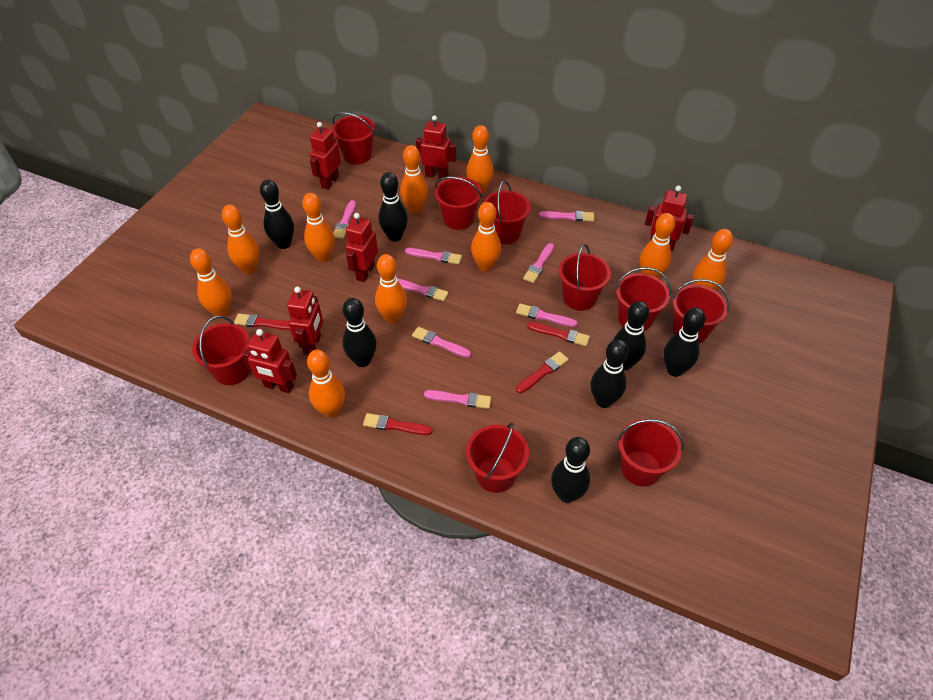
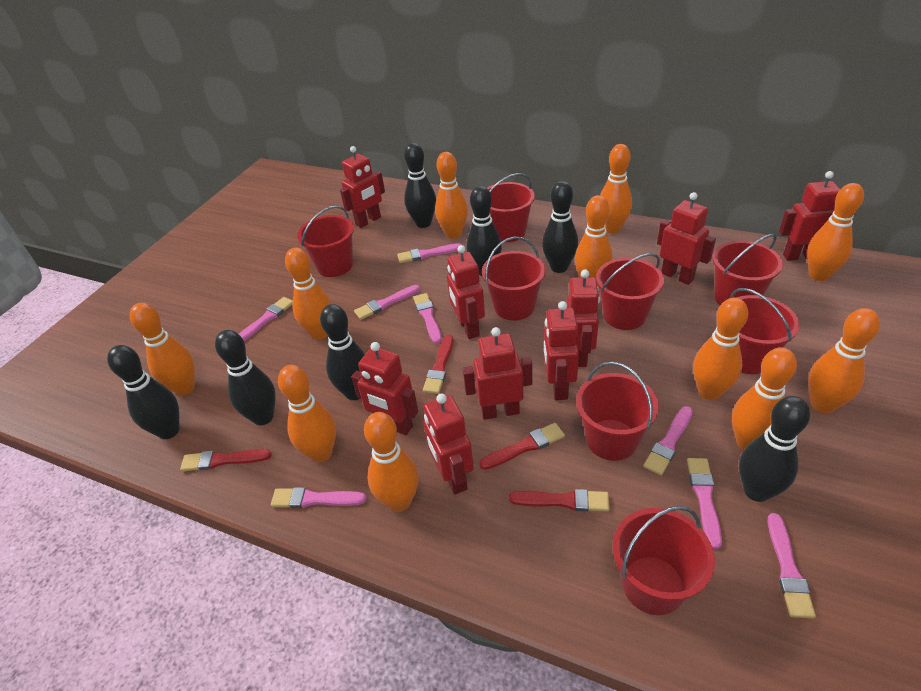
orange bowling pin: 10 -> 11
red bucket: 9 -> 8
red robot: 6 -> 9

